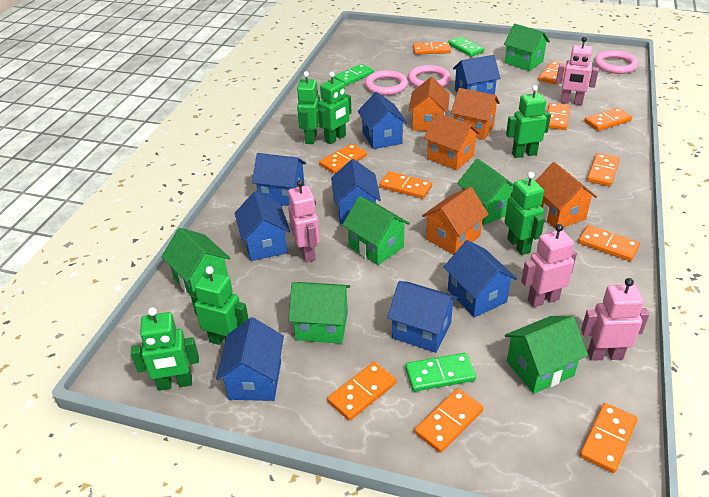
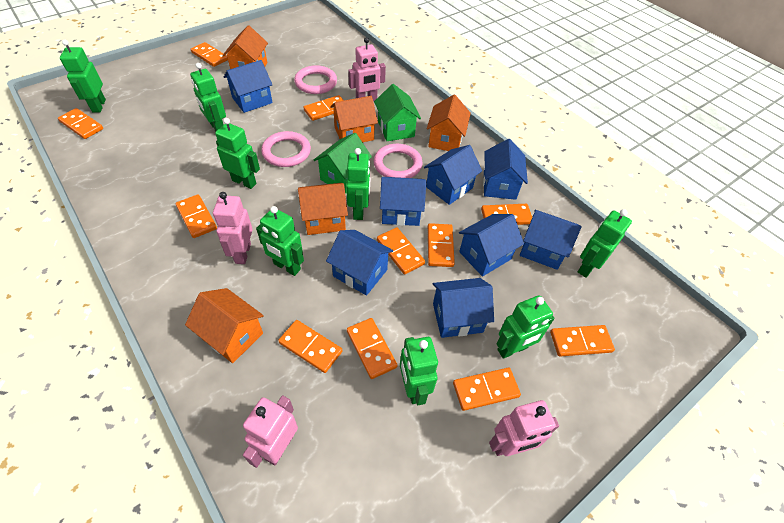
green domino: 3 -> 0
green house: 6 -> 2
green robot: 6 -> 8

